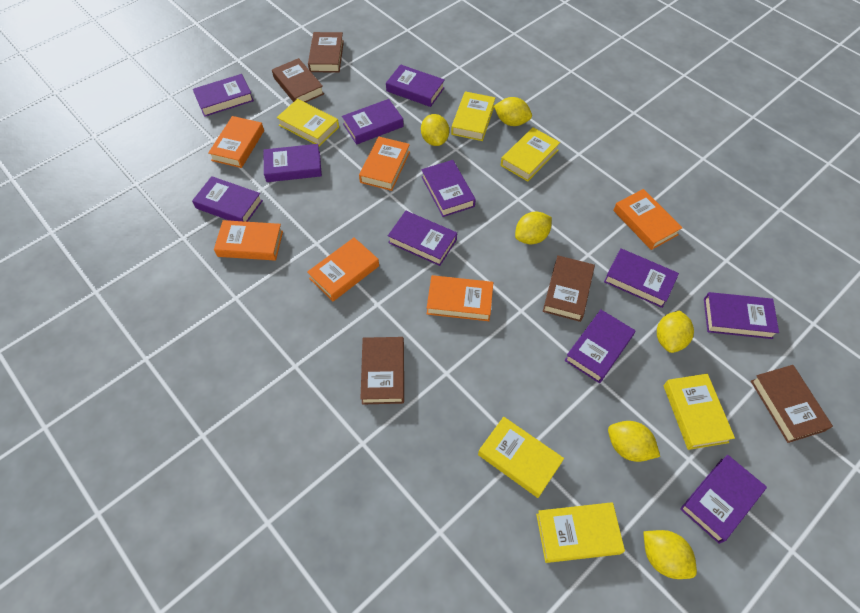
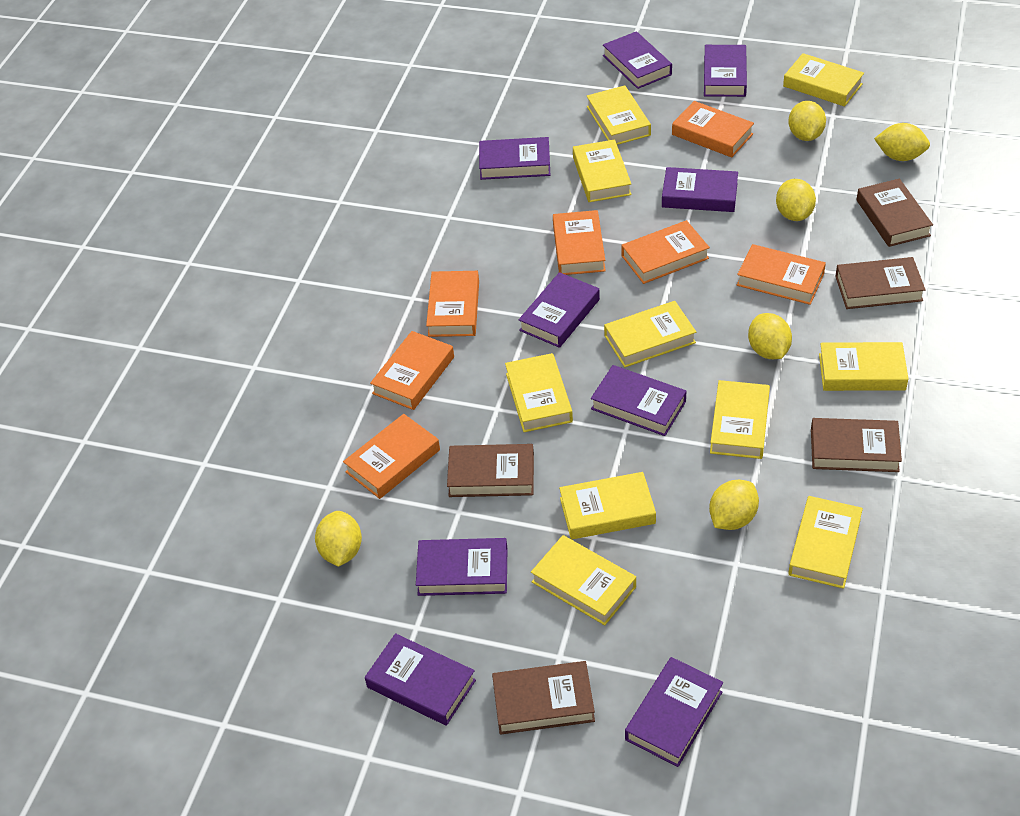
orange book: 6 -> 7
purple book: 11 -> 9
yellow book: 6 -> 10

